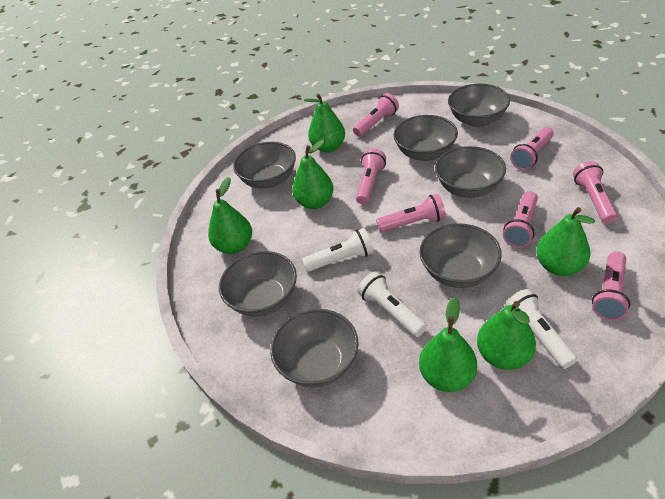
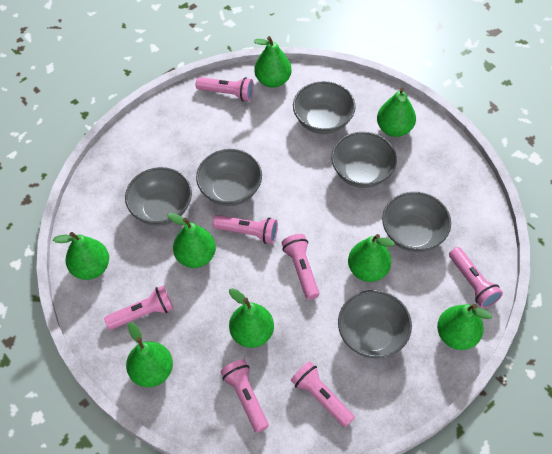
green pear: 6 -> 8
grey bowl: 7 -> 6
white flashlight: 3 -> 0

